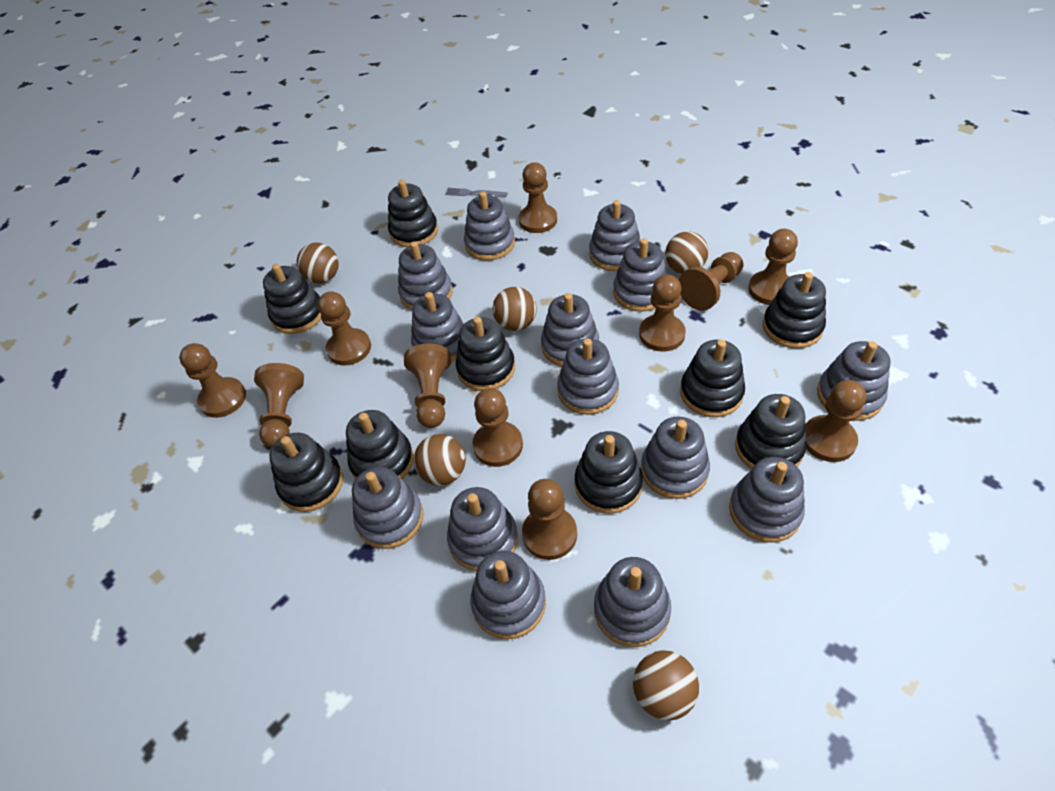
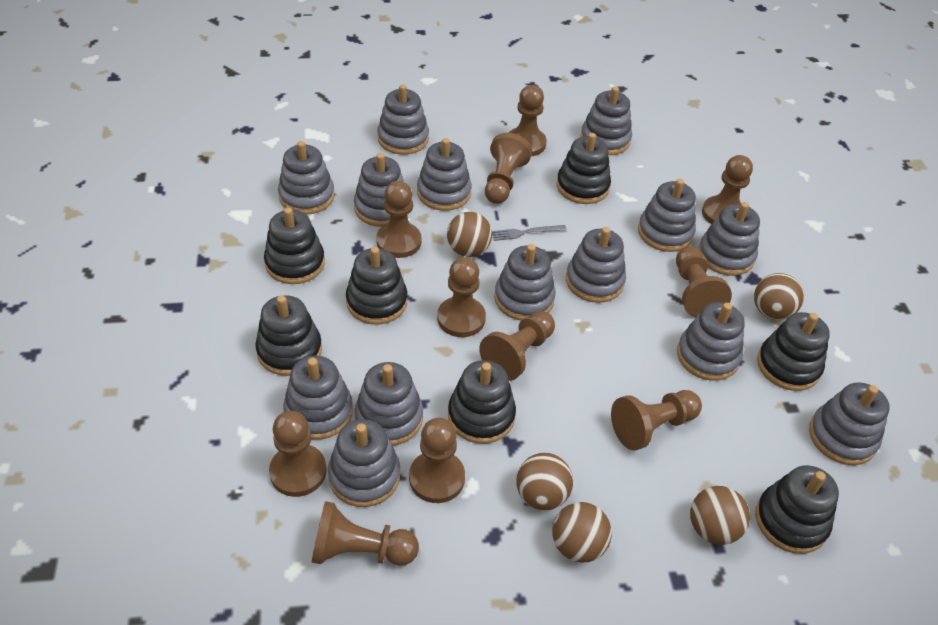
black stacking toy: 9 -> 7

